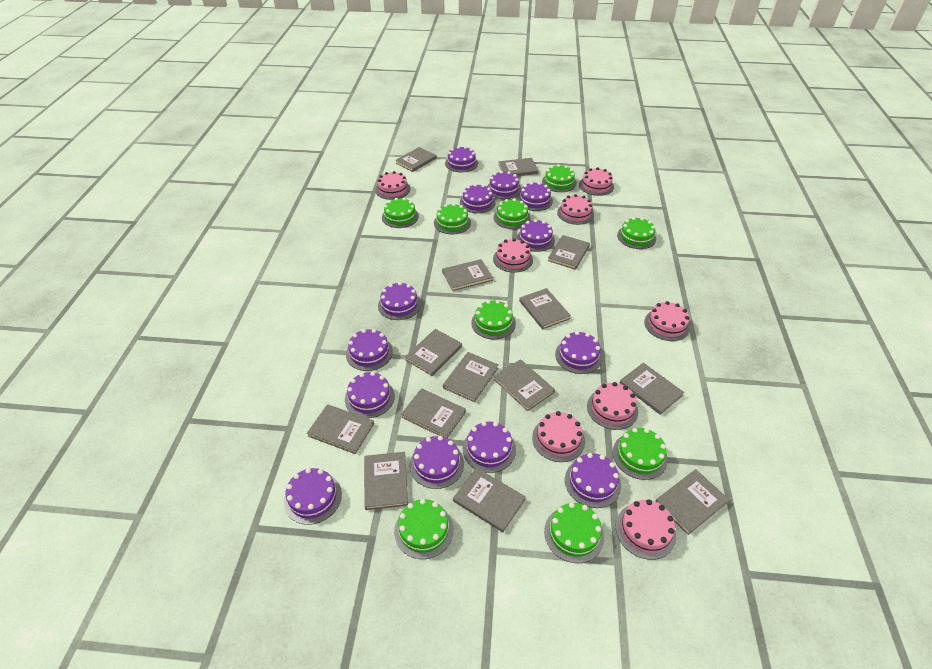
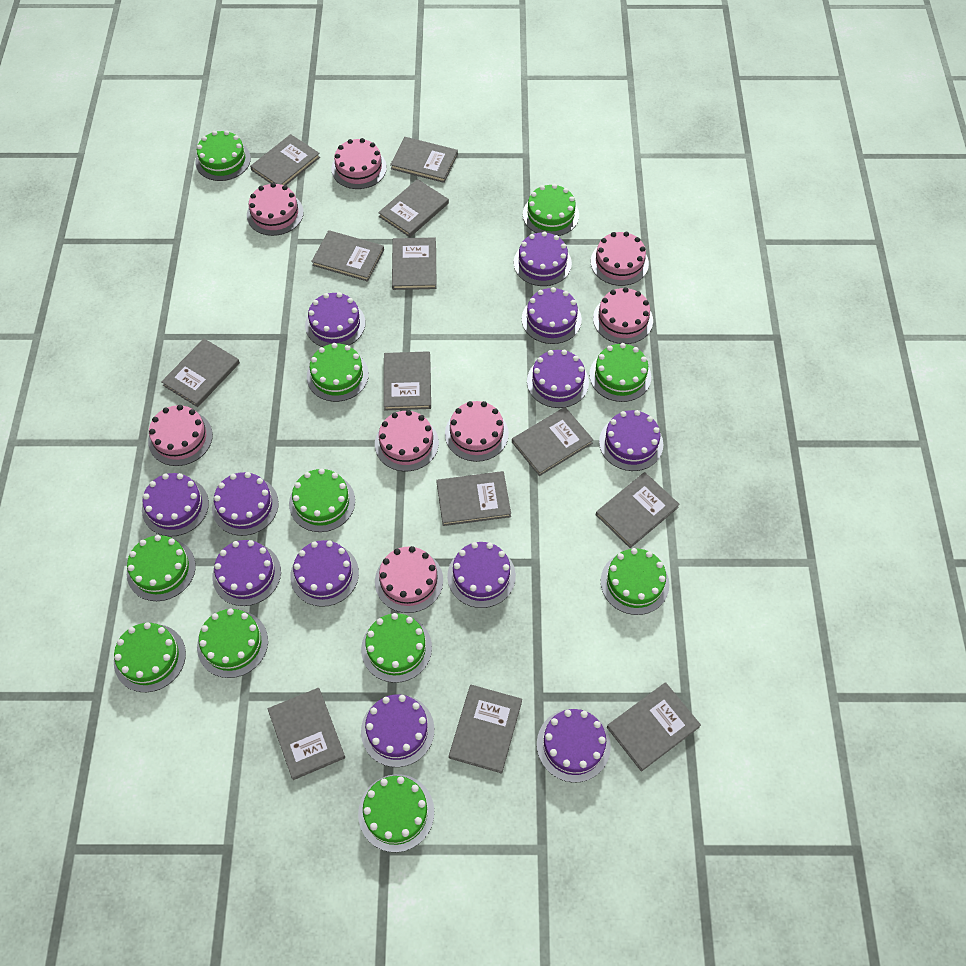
green cake: 9 -> 11
grey book: 14 -> 13
purple cake: 13 -> 12

